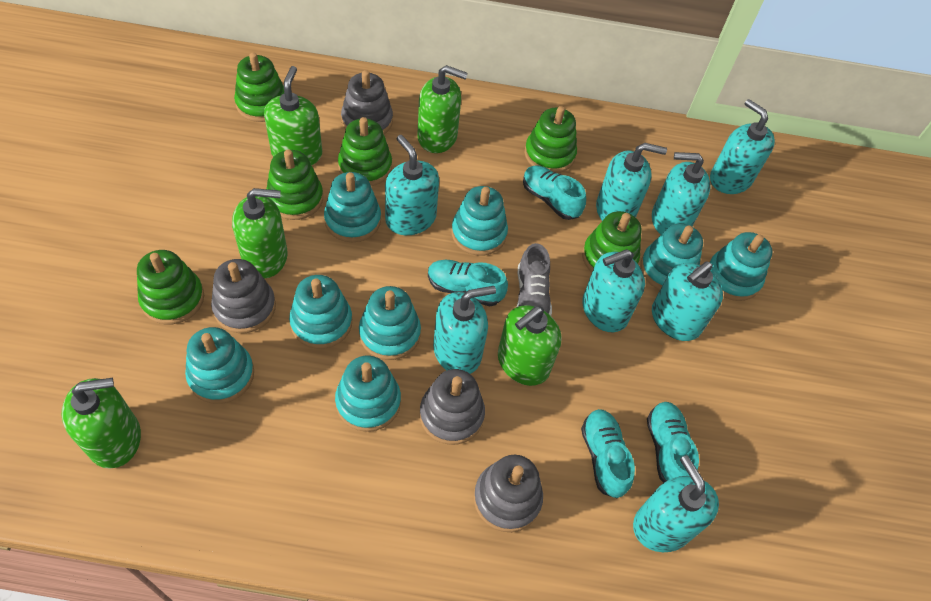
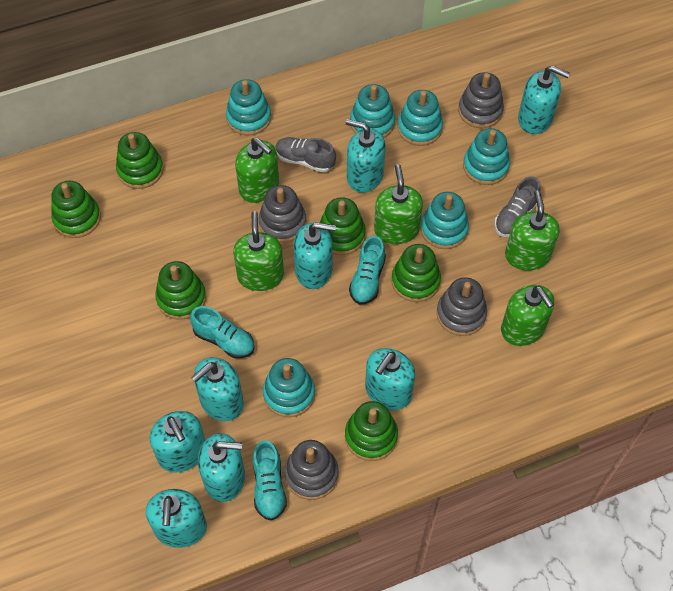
grey shoe: 1 -> 2
turquoise shoe: 4 -> 3
turquoise stacking toy: 8 -> 6

